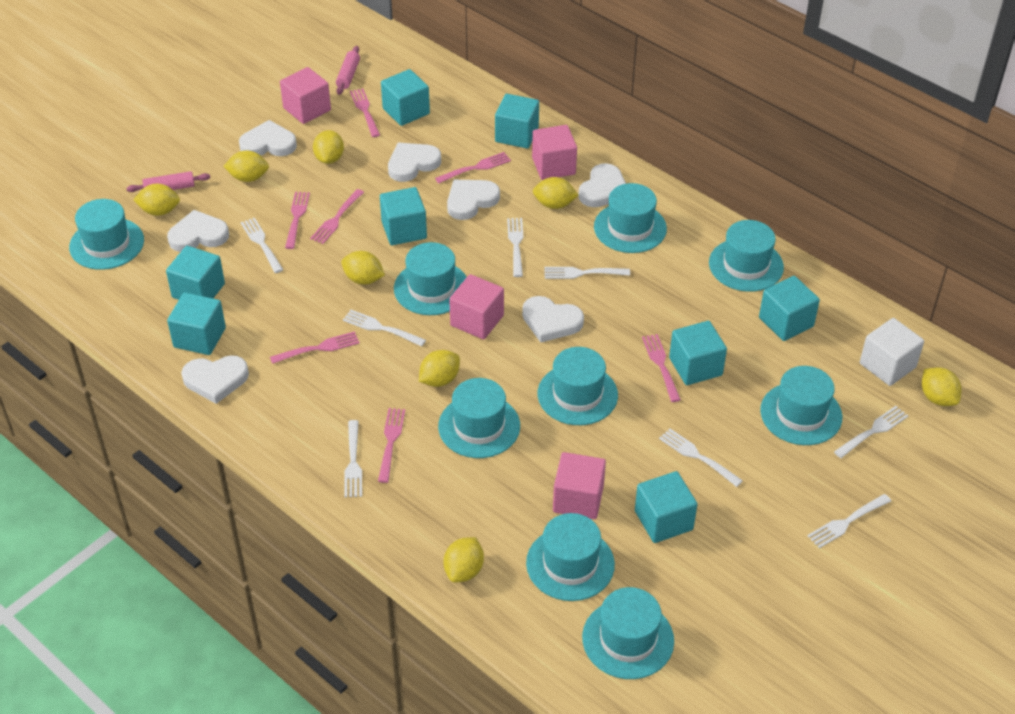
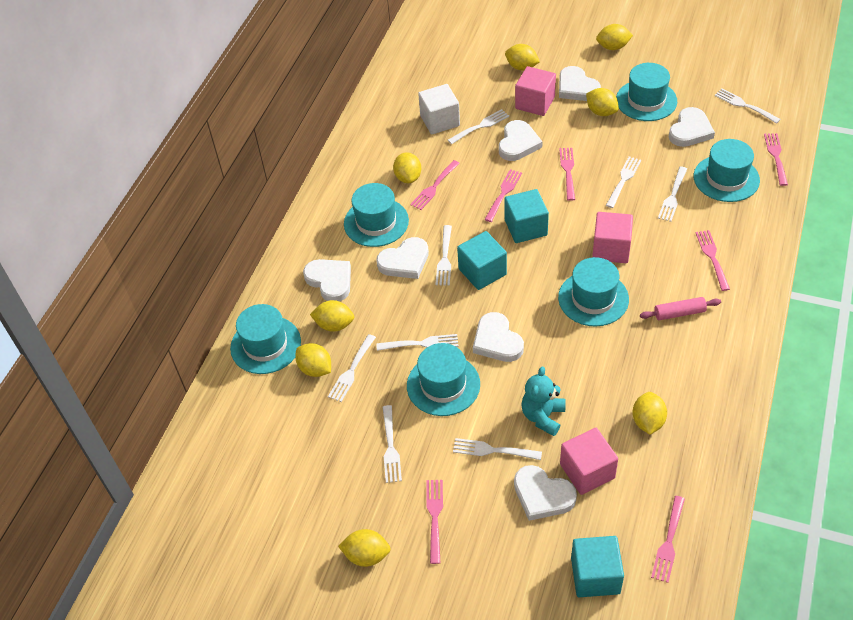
pink cube: 4 -> 3
pink rolling pin: 2 -> 1
turquoise cube: 8 -> 3
turquoise hat: 9 -> 6
turquoise teddy bear: 0 -> 1
white fork: 8 -> 9

